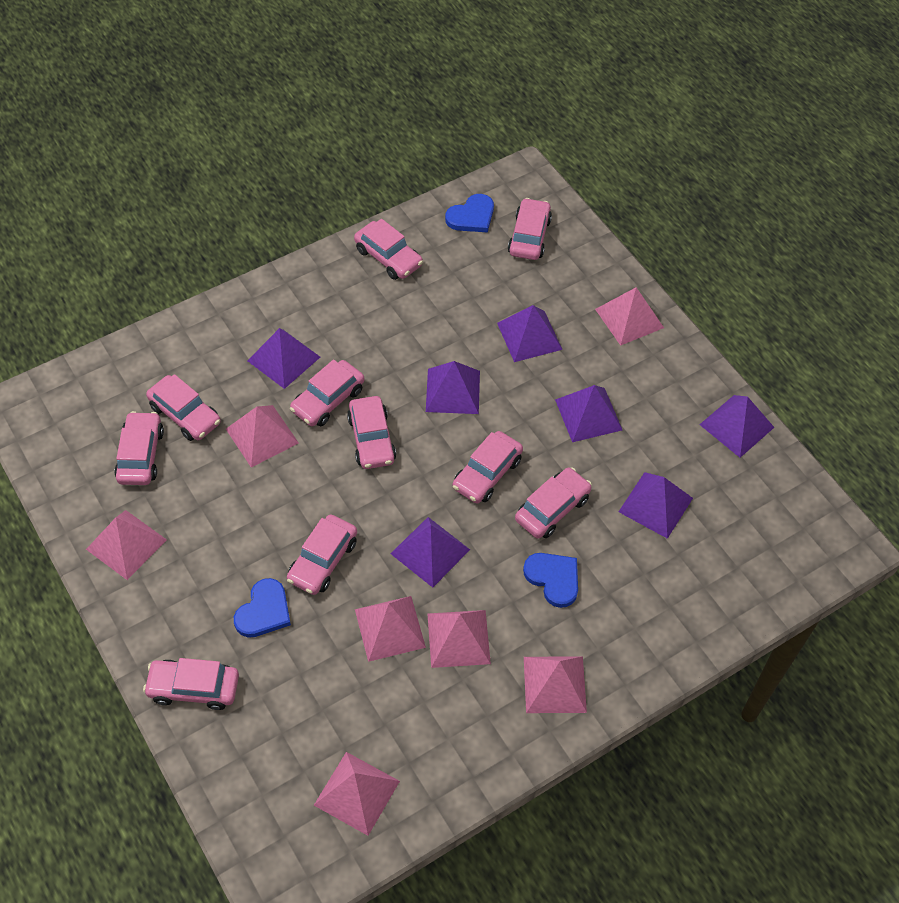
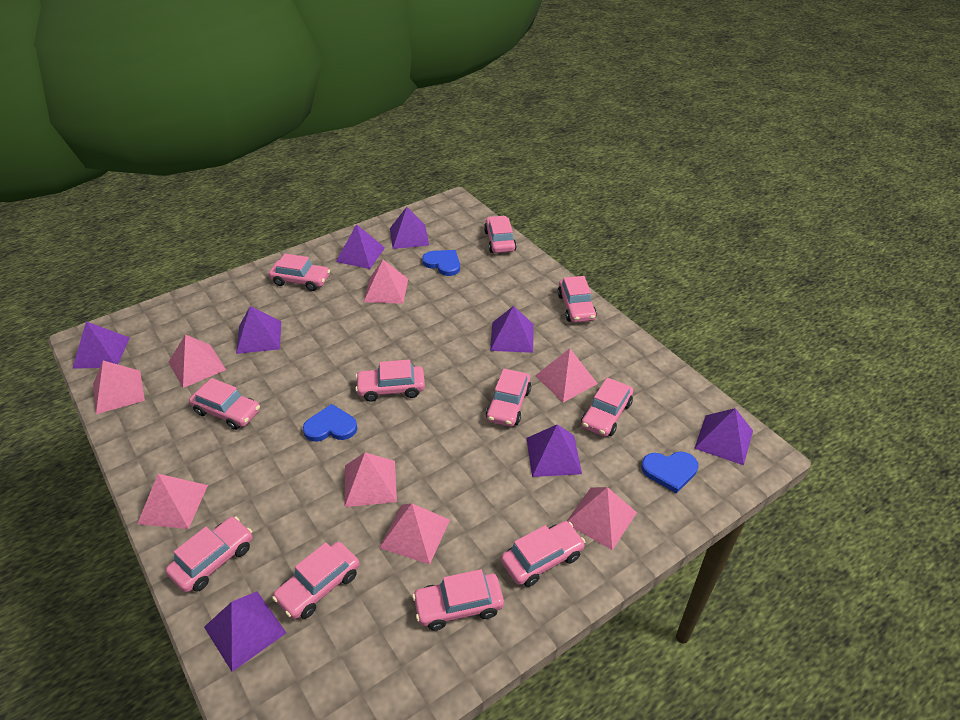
pink car: 10 -> 11
pink pyramid: 7 -> 8
purple pyramid: 7 -> 8

